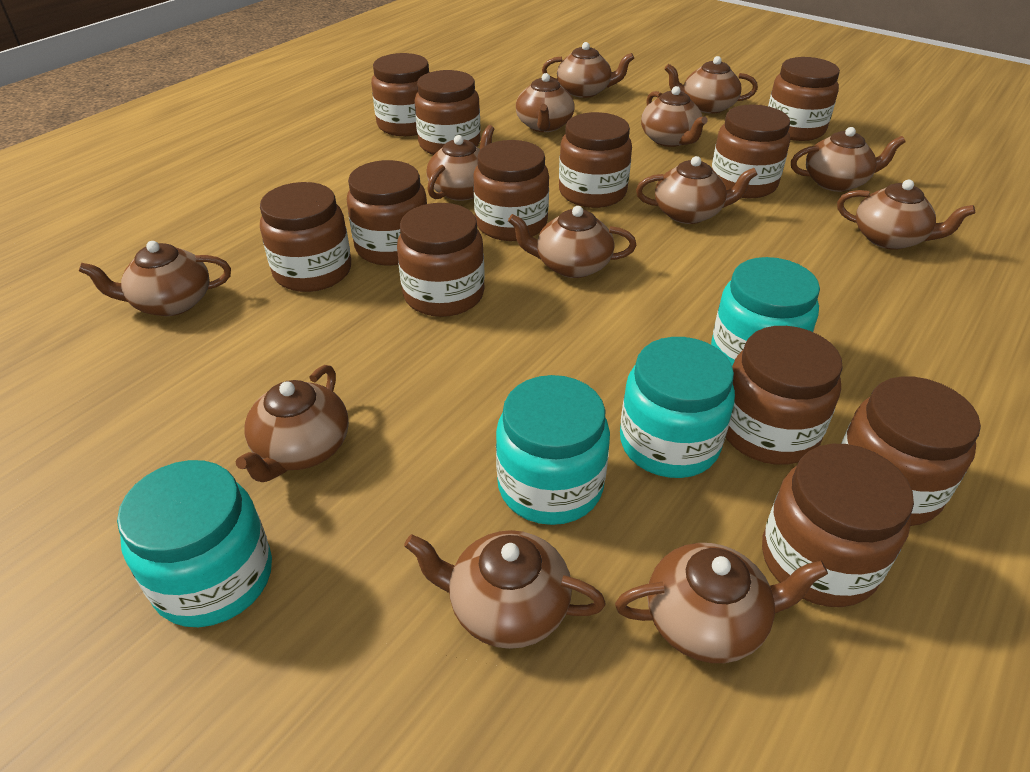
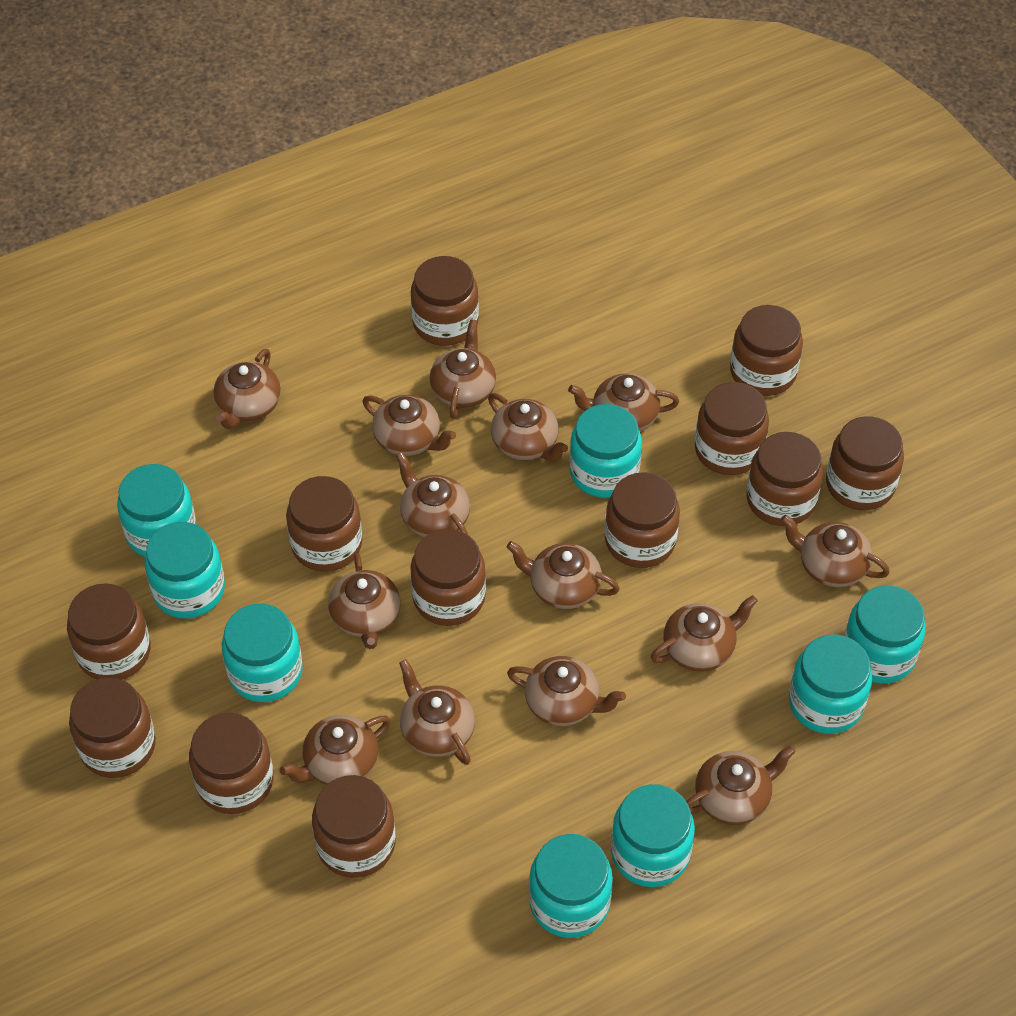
brown teapot: 13 -> 14
turquoise jar: 4 -> 8

